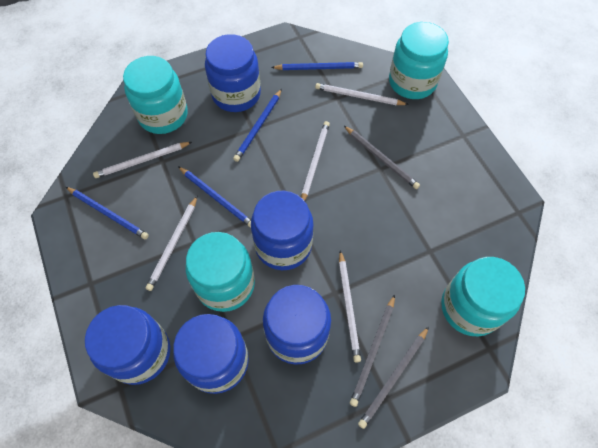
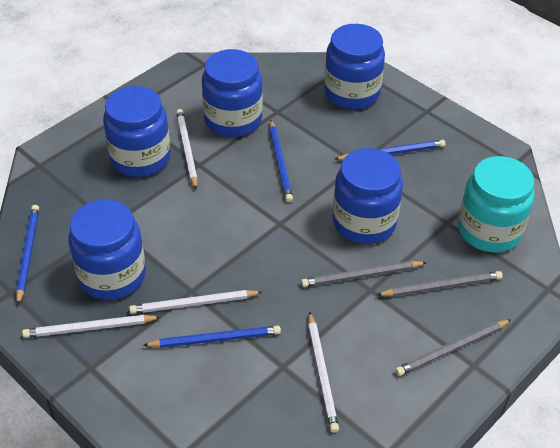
turquoise jar: 4 -> 1
white pencil: 5 -> 4

